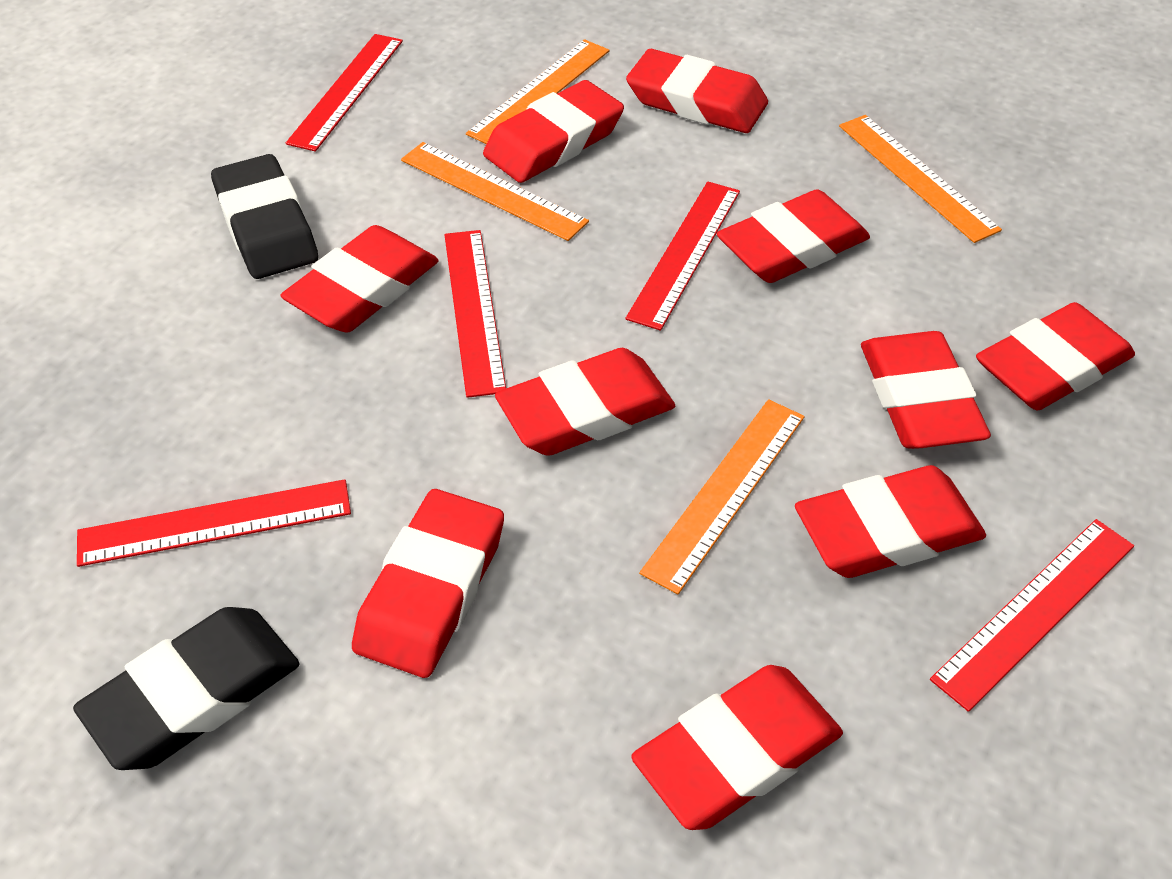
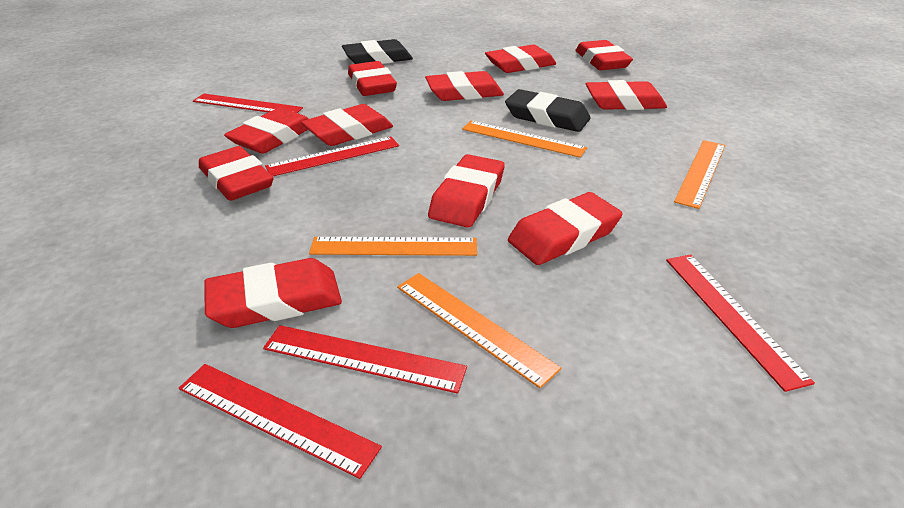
red eraser: 10 -> 11

